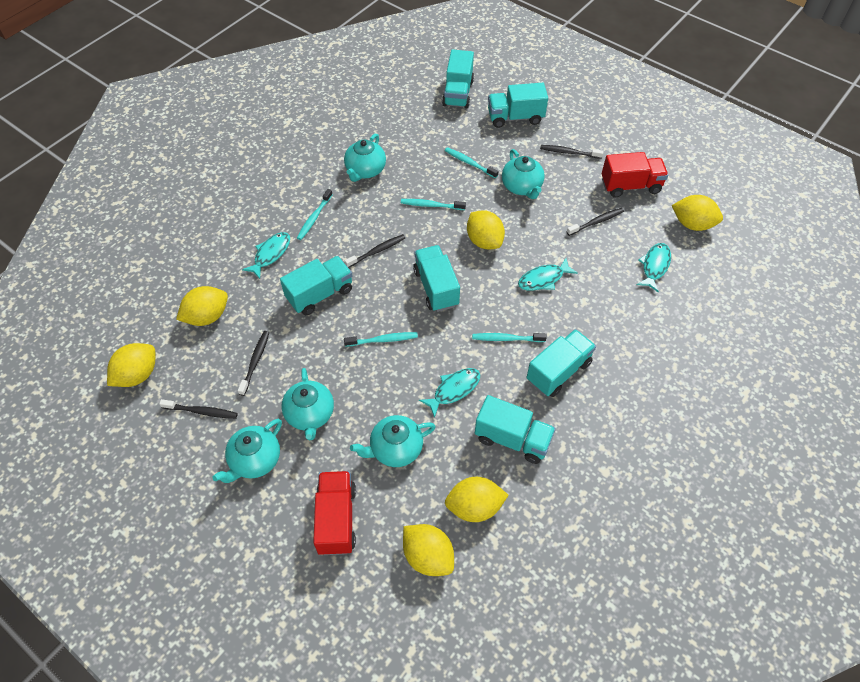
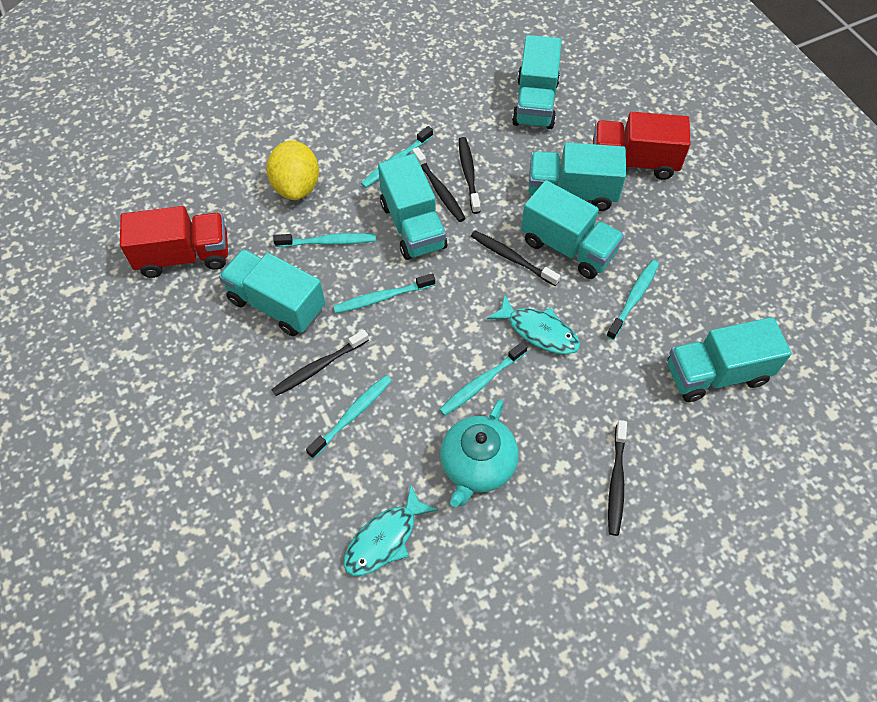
turquoise fish: 4 -> 2
turquoise teapot: 5 -> 1
turquoise toothbrush: 5 -> 6
yellow lemon: 6 -> 1

